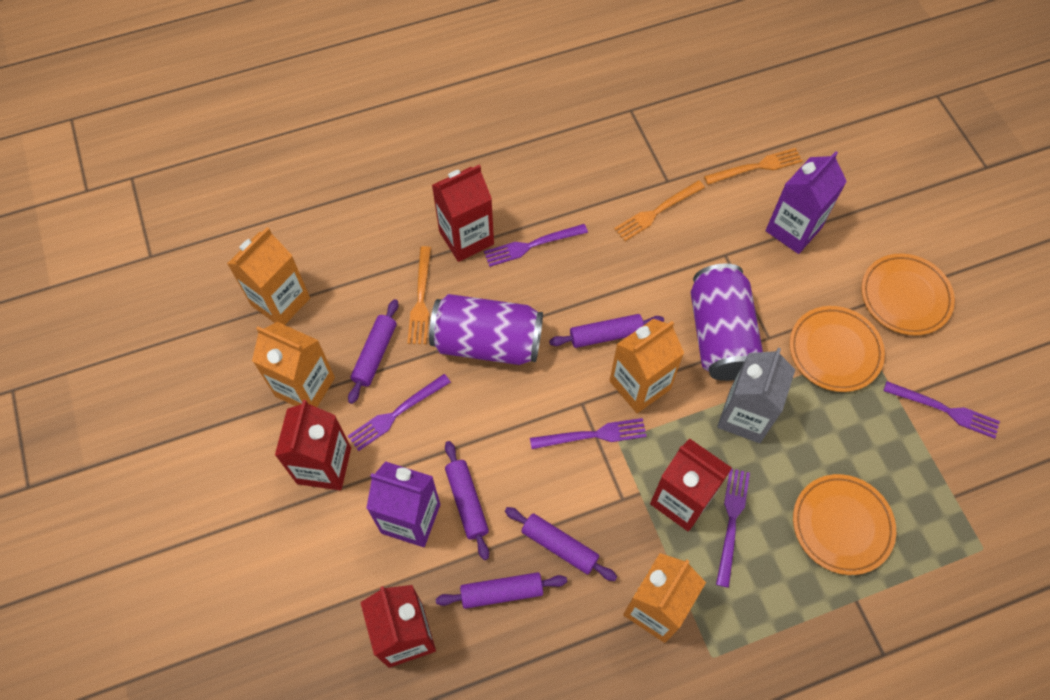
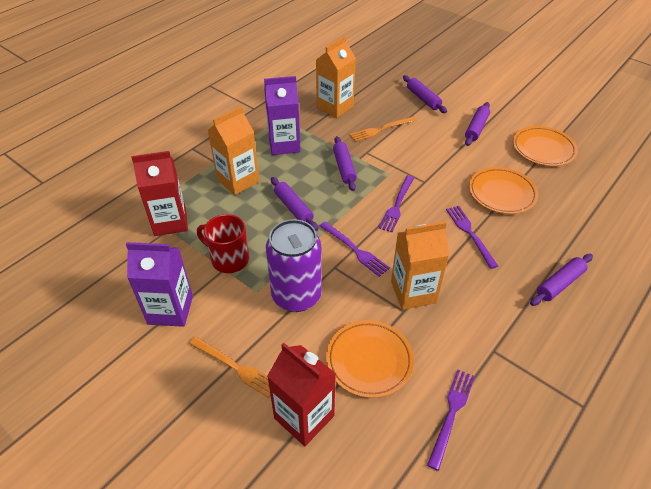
grey carton: 1 -> 0
orange carton: 4 -> 3
orange fork: 3 -> 2
purple can: 2 -> 1
purple fork: 5 -> 4
red carton: 4 -> 2
red mug: 0 -> 1

